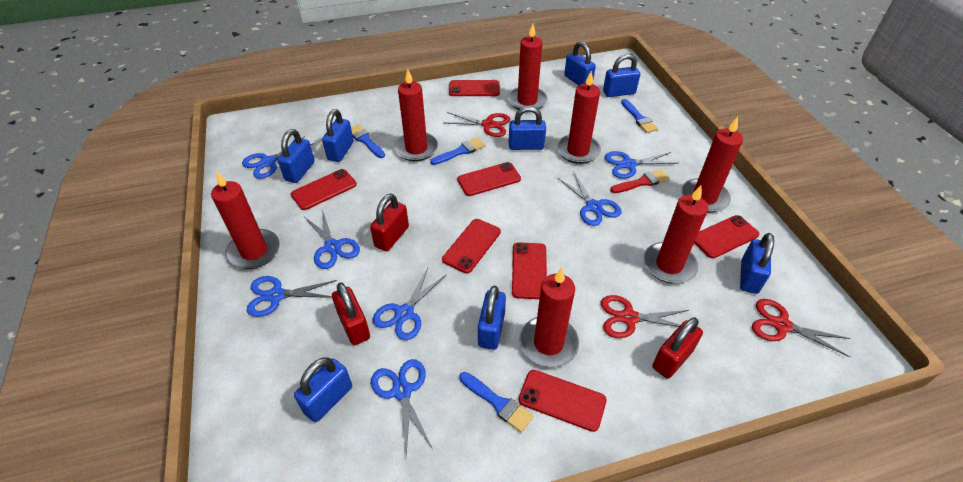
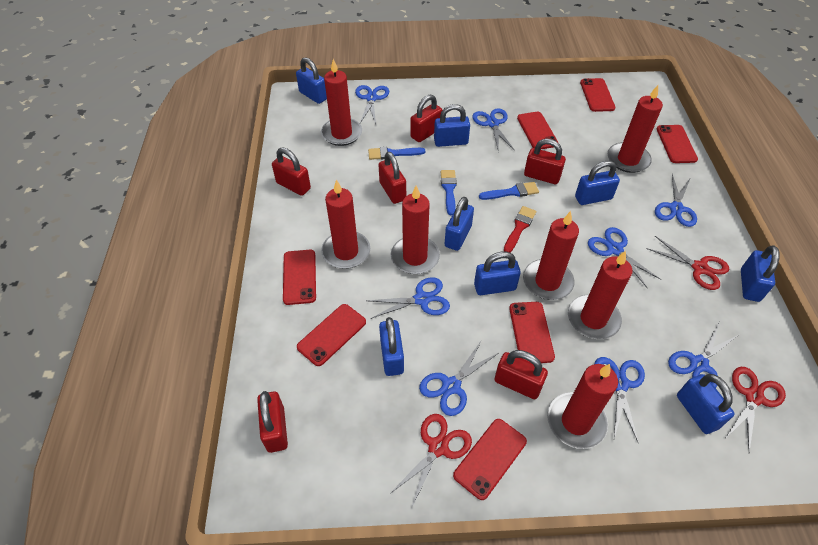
blue brush: 4 -> 3
blue scissors: 7 -> 8
red padlock: 3 -> 6

